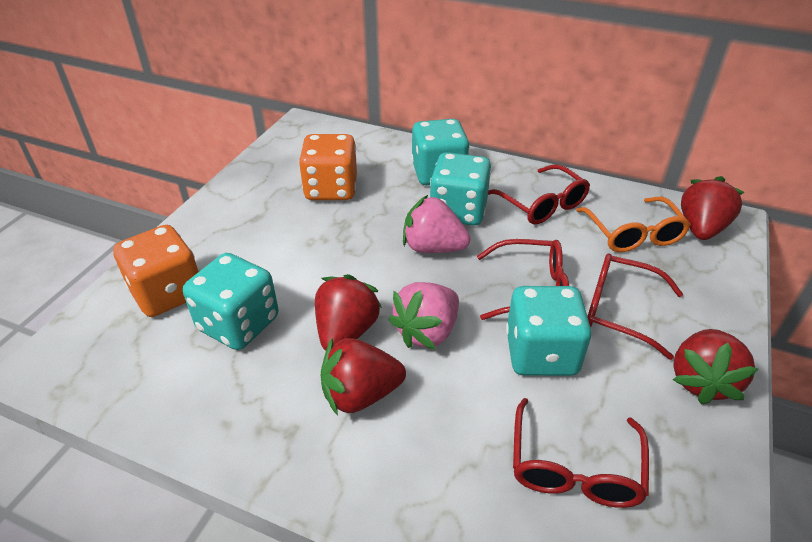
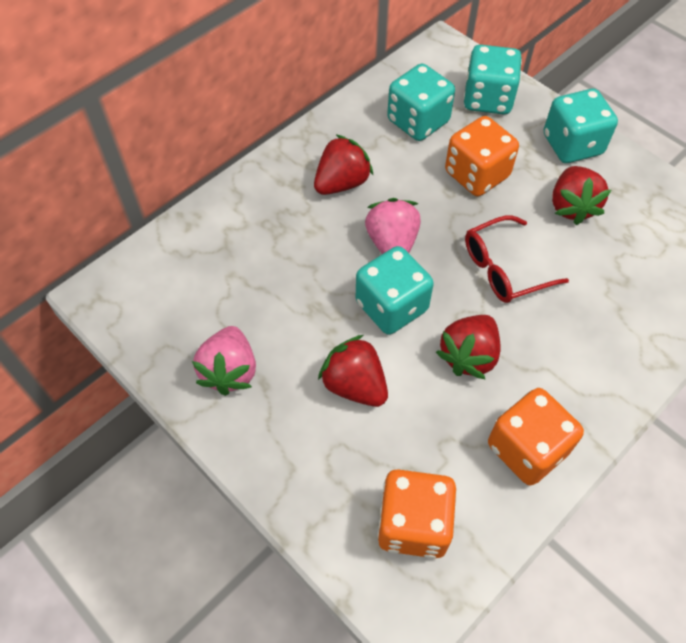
orange dice: 2 -> 3
orange glasses: 1 -> 0
red glasses: 4 -> 1

